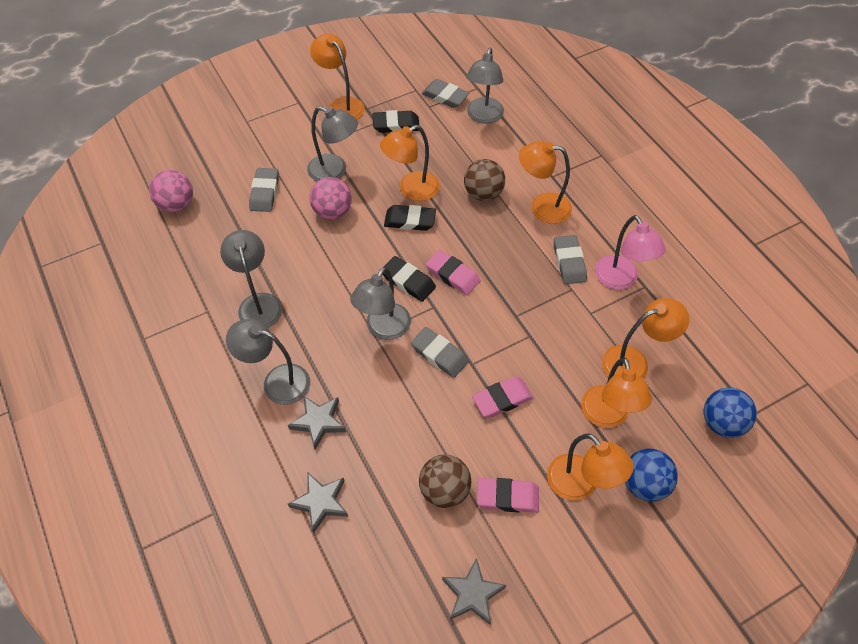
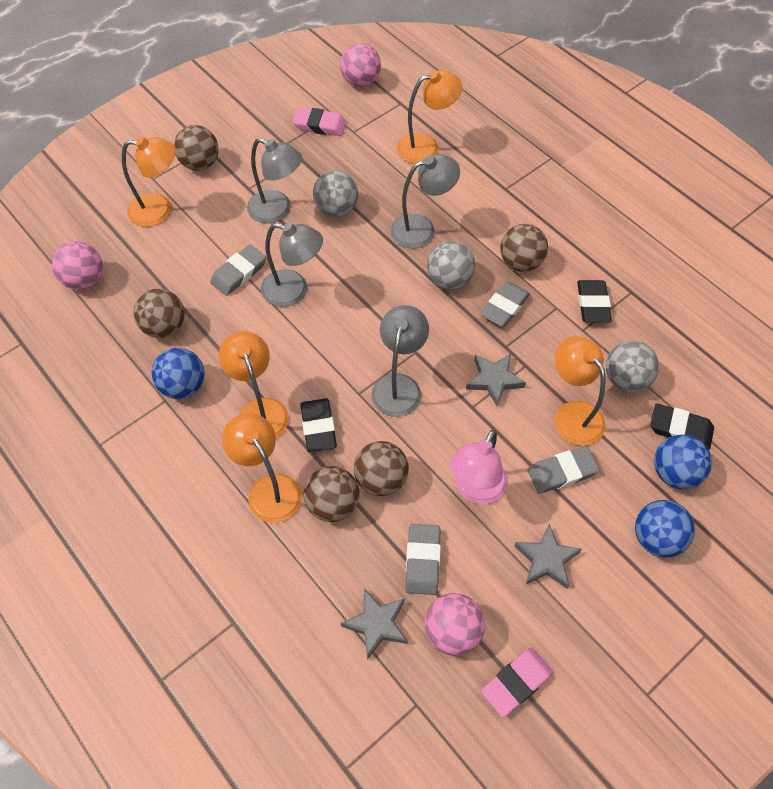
blue ball: 2 -> 3
brown ball: 2 -> 5
grey ball: 0 -> 3
grey lamp: 5 -> 4
orange lamp: 6 -> 5
pink ball: 2 -> 3
pink eraser: 3 -> 2

